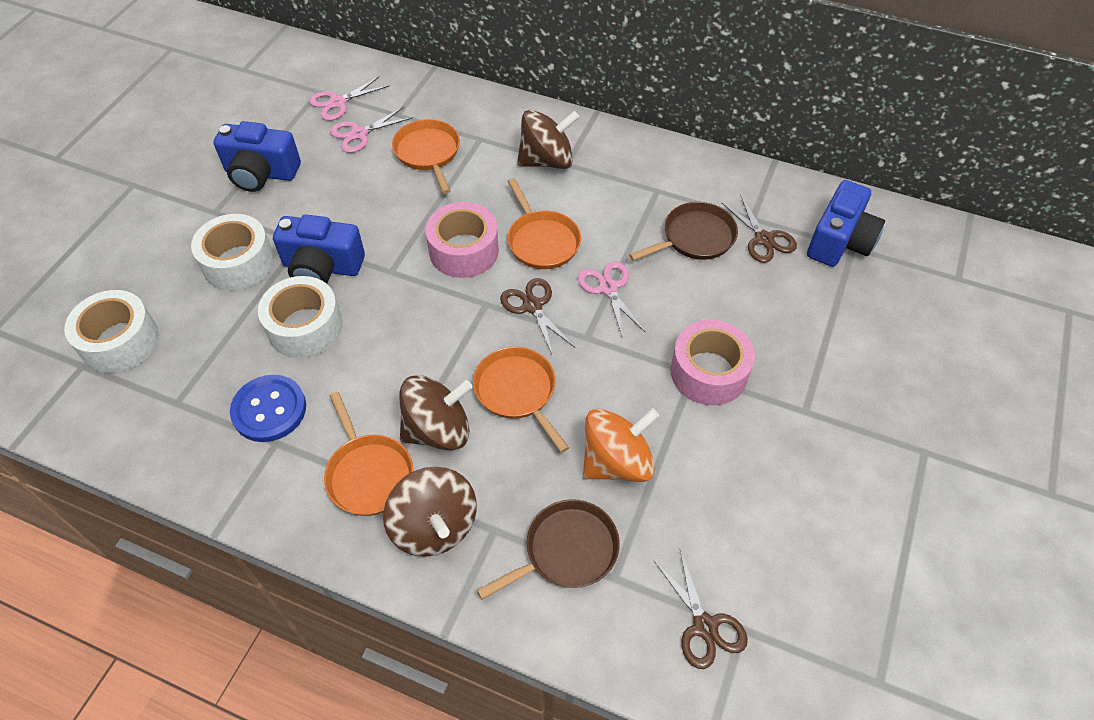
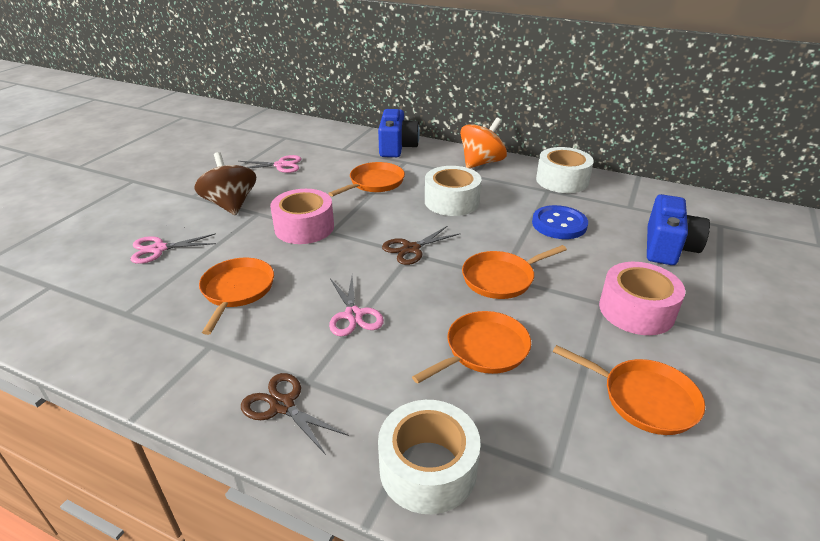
blue camera: 3 -> 2
brown pan: 2 -> 0
brown scissors: 3 -> 2
brown spinning top: 3 -> 1
orange pan: 4 -> 5

